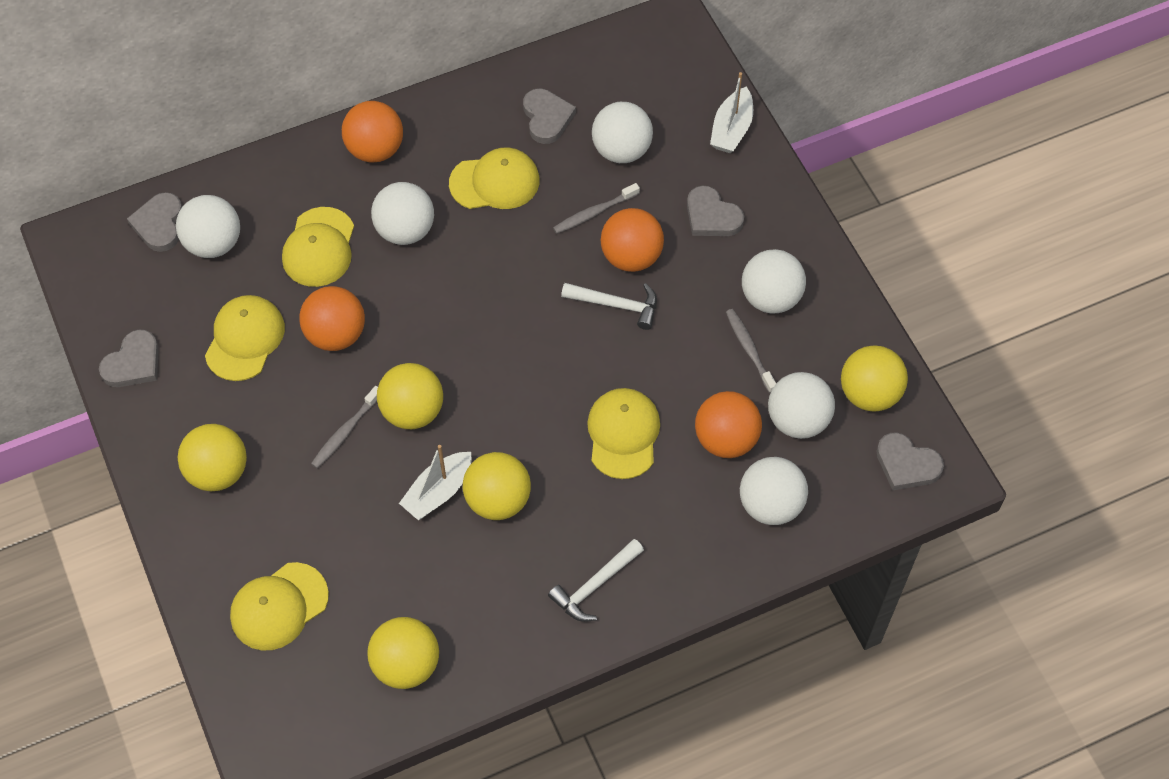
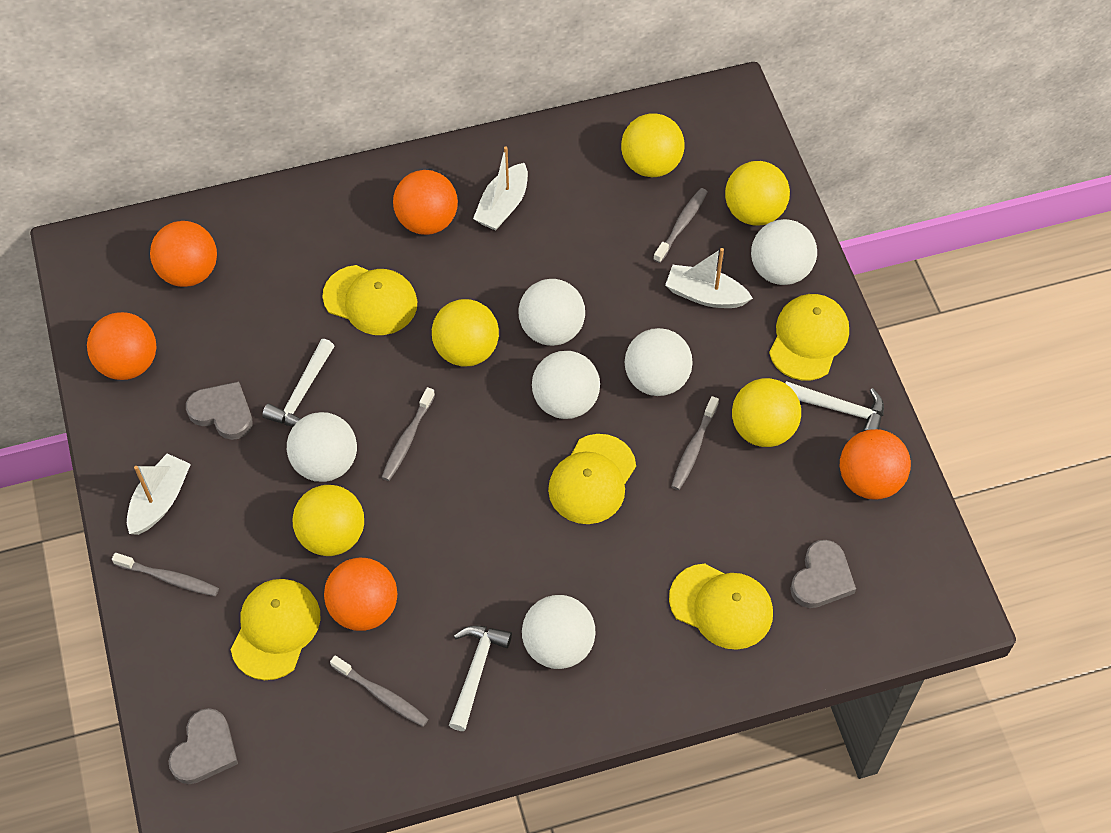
grey heart: 5 -> 3
grey toothbrush: 3 -> 5
orange ball: 4 -> 5
white boat: 2 -> 3
white hammer: 2 -> 3

